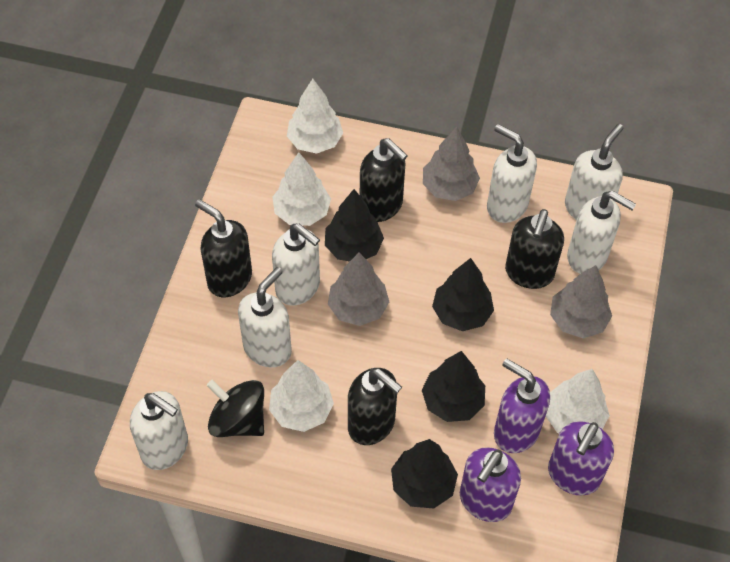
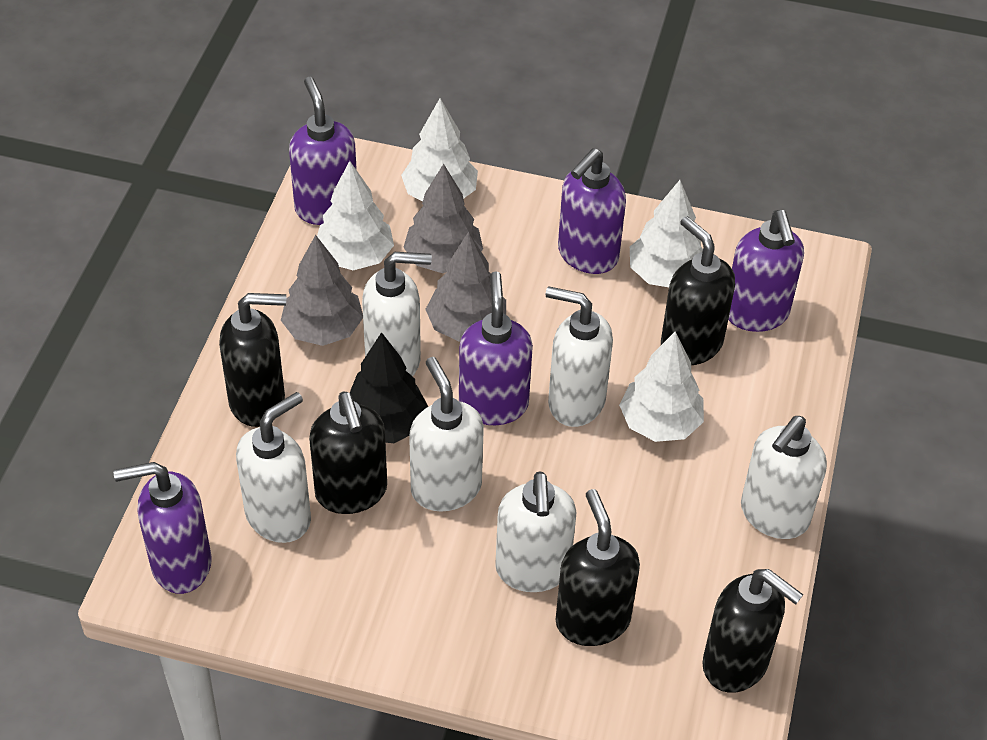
black soap dispenser: 4 -> 5
black spinning top: 1 -> 0
black tree: 4 -> 1
purple soap dispenser: 3 -> 5

